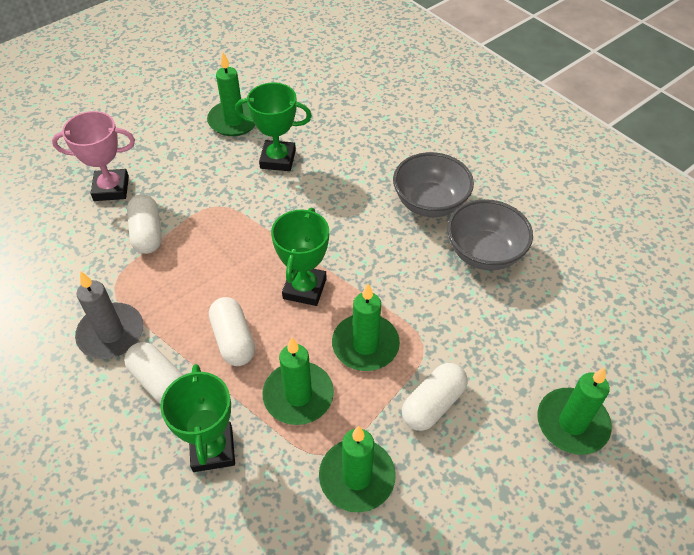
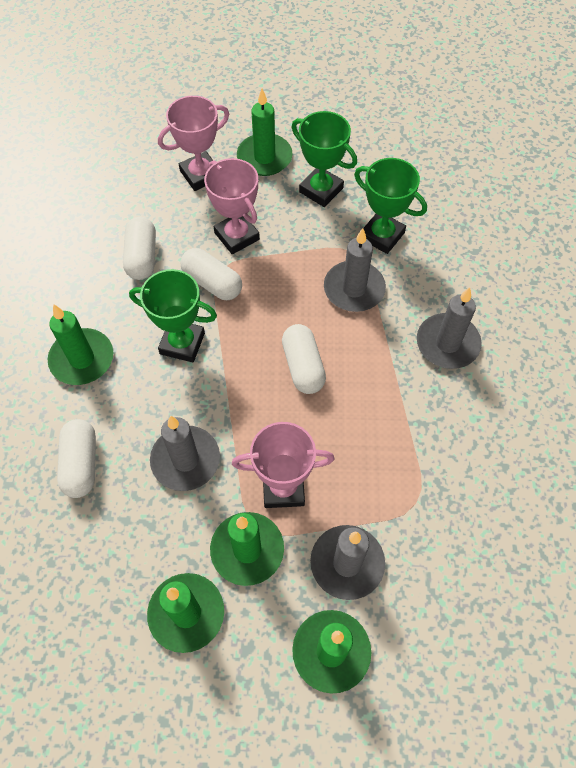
grey bowl: 2 -> 0
grey candle: 1 -> 4
pink trophy: 1 -> 3

